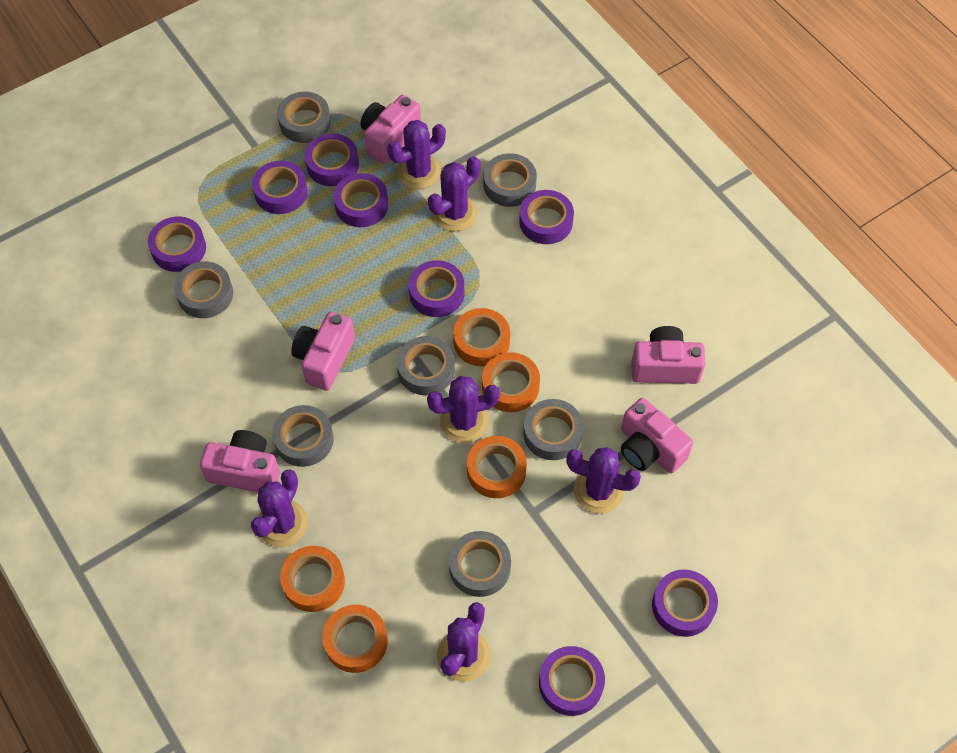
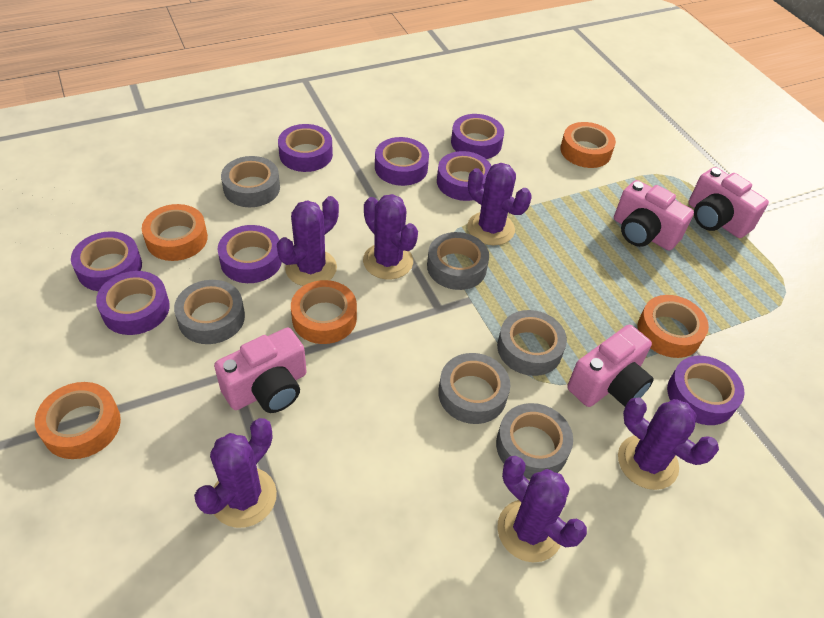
grey tape: 7 -> 6
pink camera: 5 -> 4

